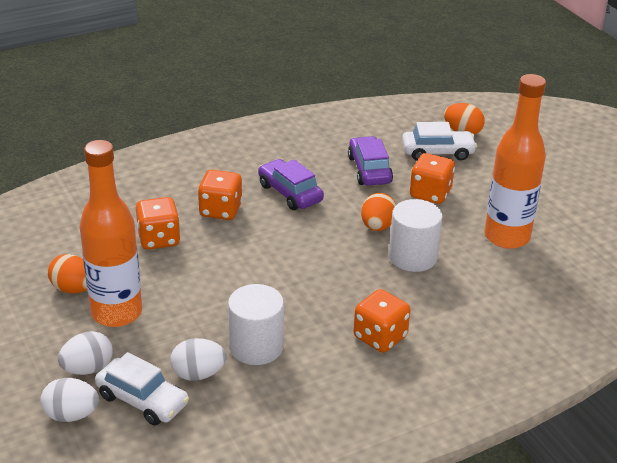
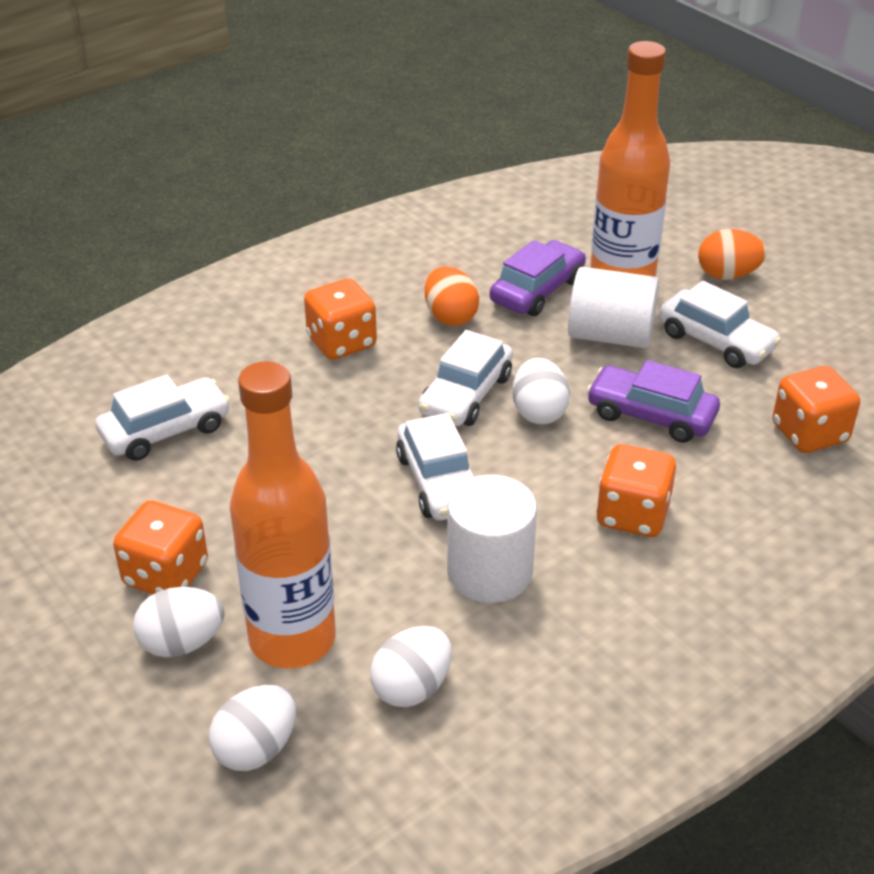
orange egg: 3 -> 2
white car: 2 -> 4
white egg: 3 -> 4

